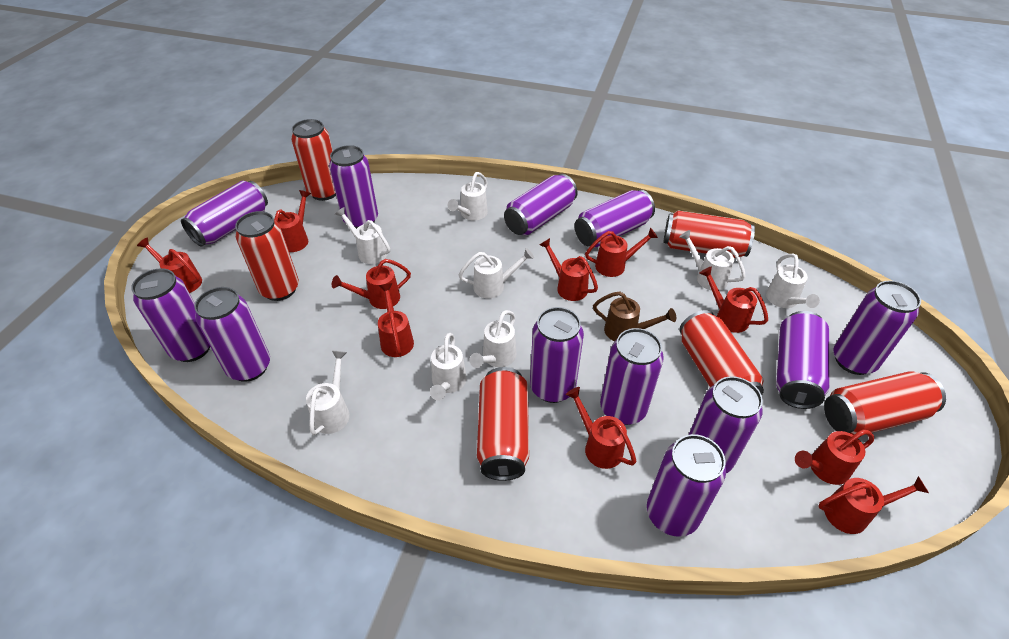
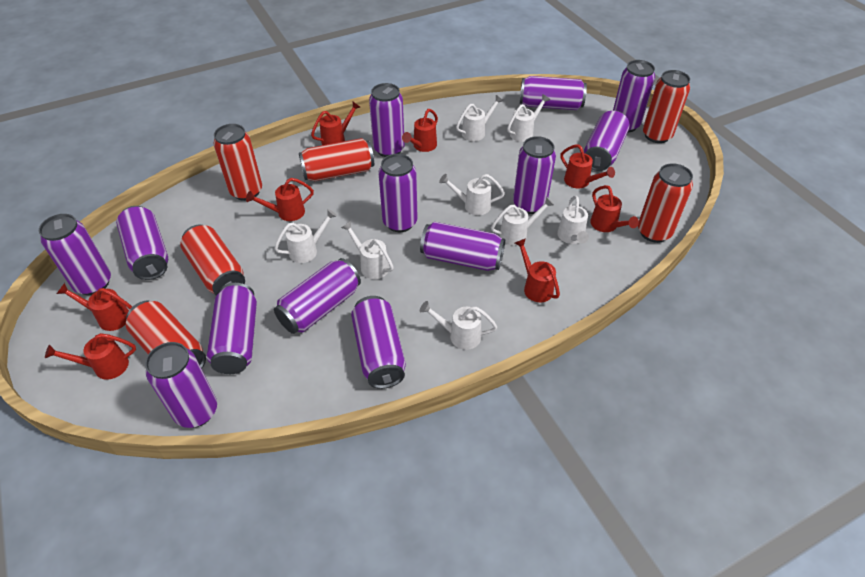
brown watering can: 1 -> 0
purple can: 12 -> 13
red watering can: 10 -> 8

